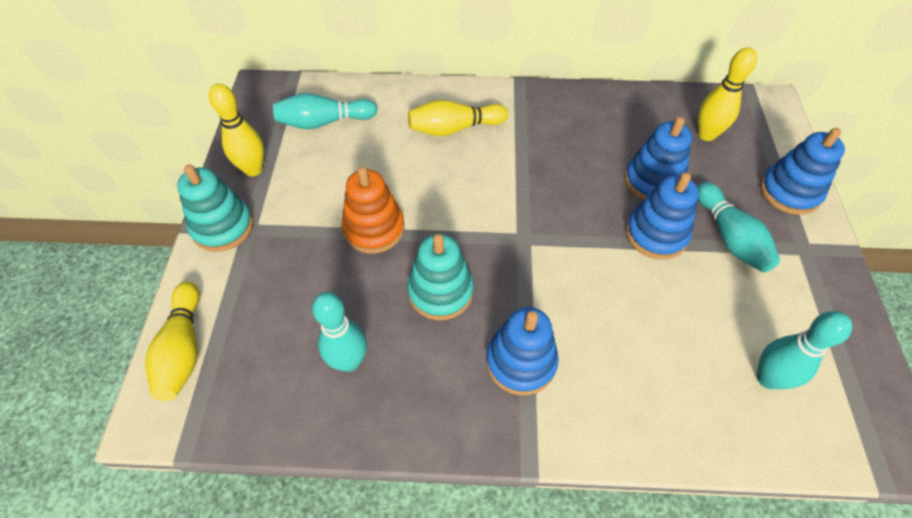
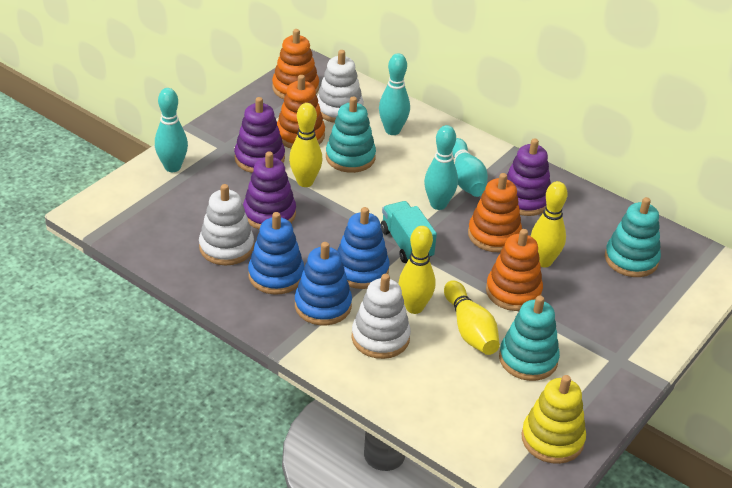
blue stacking toy: 4 -> 3
orange stacking toy: 1 -> 4
purple stacking toy: 0 -> 3
turquoise stacking toy: 2 -> 3
turquoise truck: 0 -> 1
white stacking toy: 0 -> 3
yellow stacking toy: 0 -> 1

